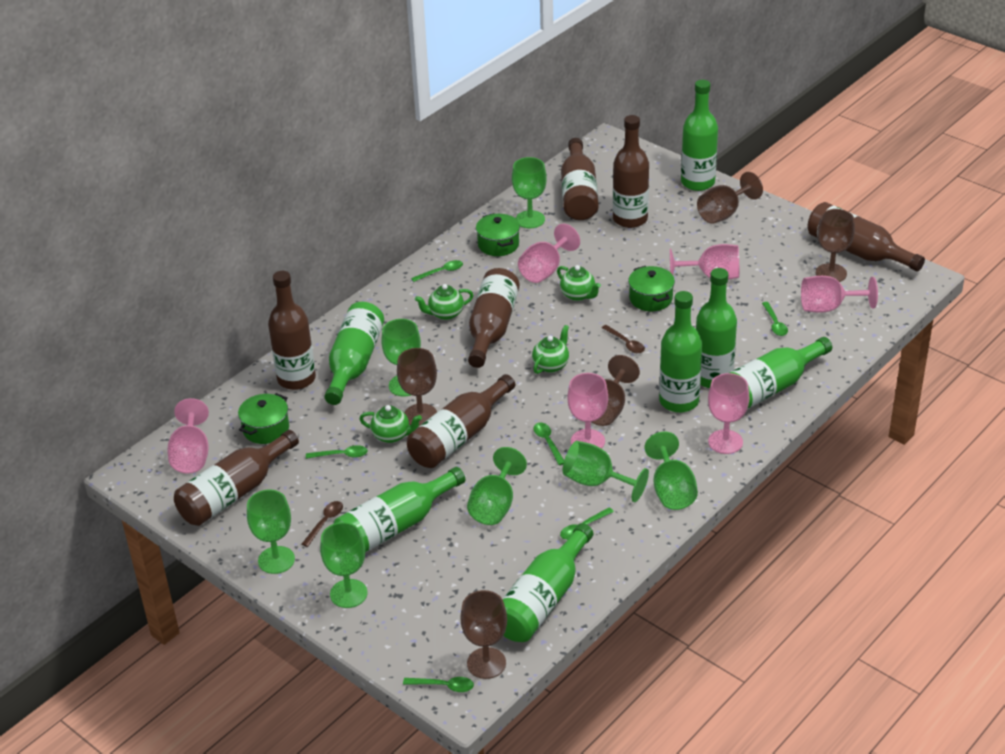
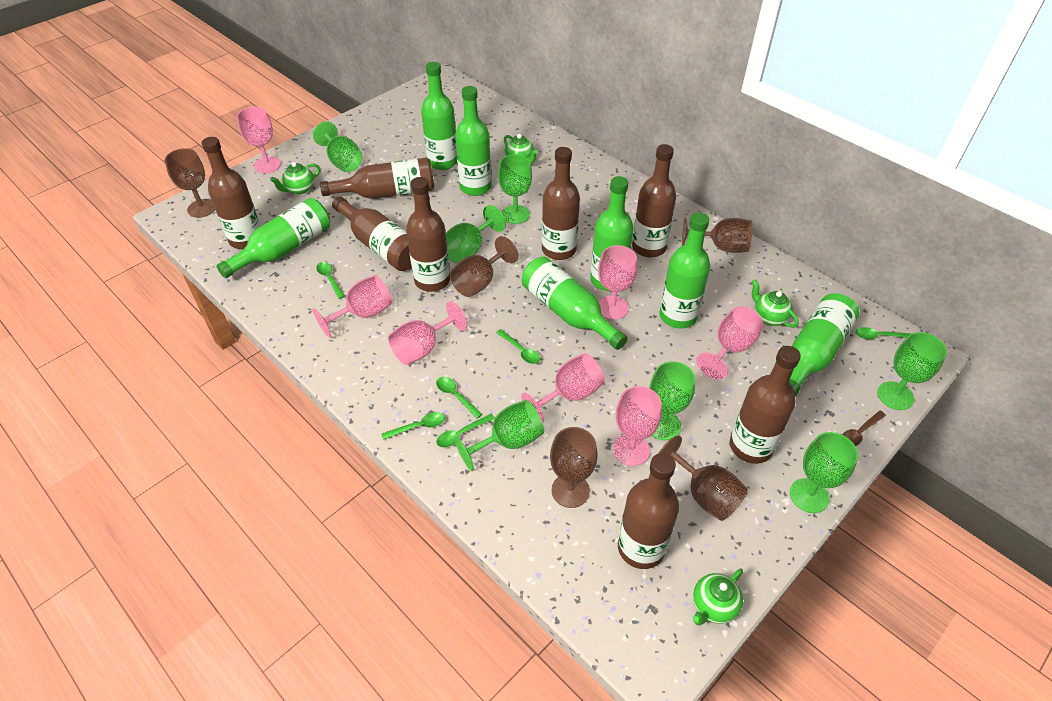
brown bottle: 7 -> 8
brown spoon: 2 -> 1
green pot: 3 -> 0
pink goblet: 6 -> 7

